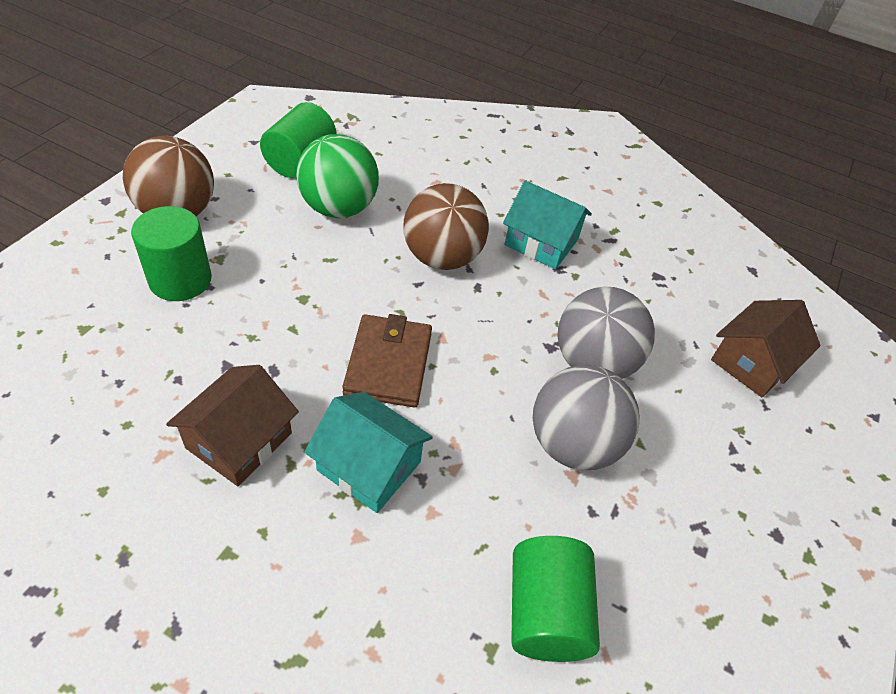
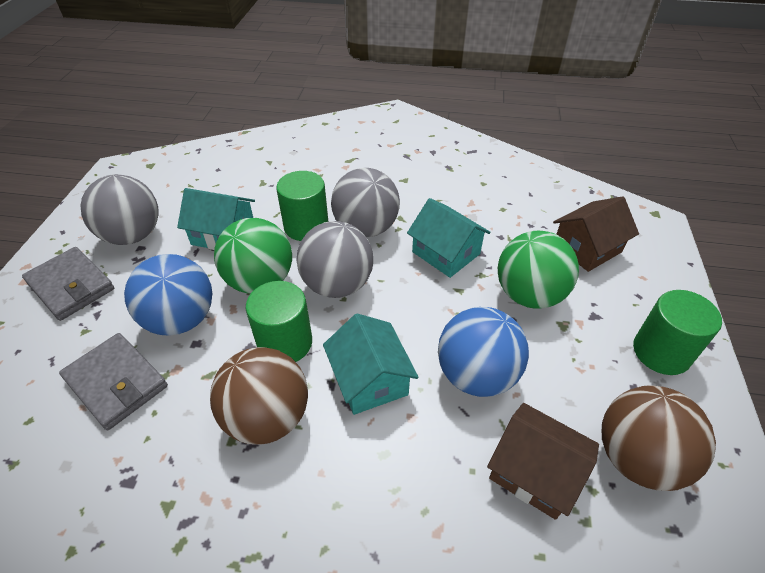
blue ball: 0 -> 2
brown wallet: 1 -> 0
green ball: 1 -> 2
grey ball: 2 -> 3
grey wallet: 0 -> 2
turquoise house: 2 -> 3

